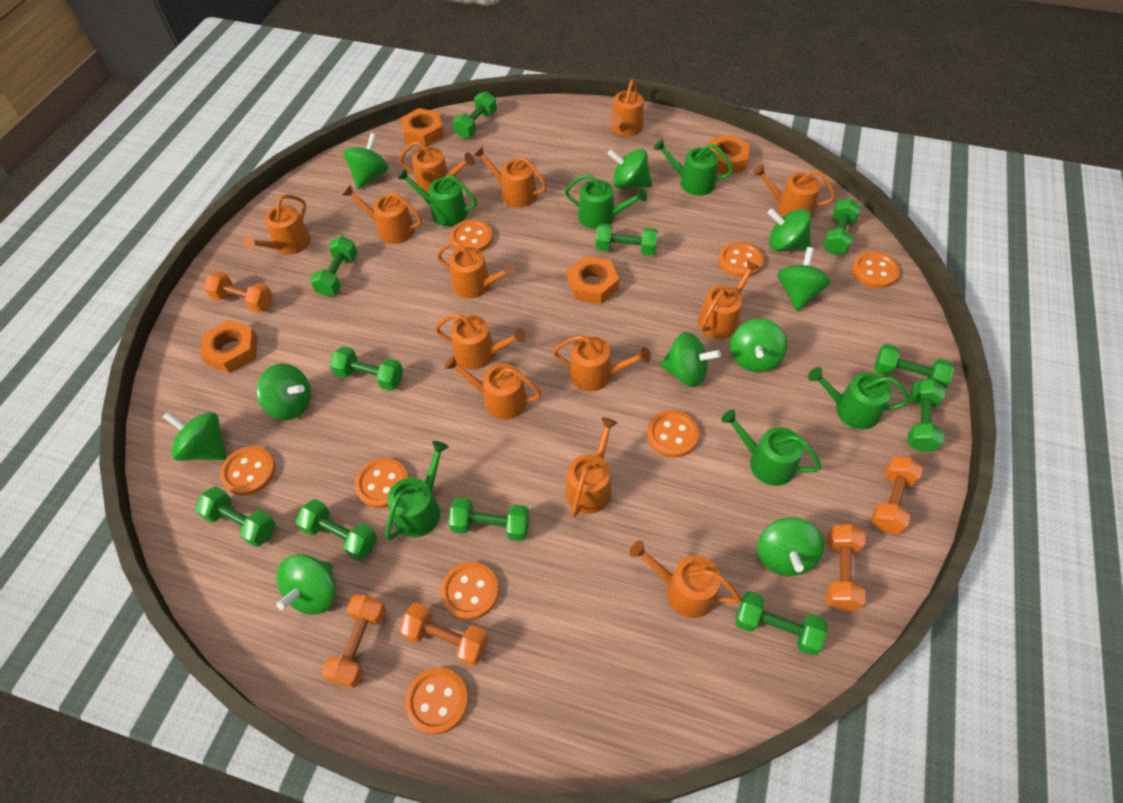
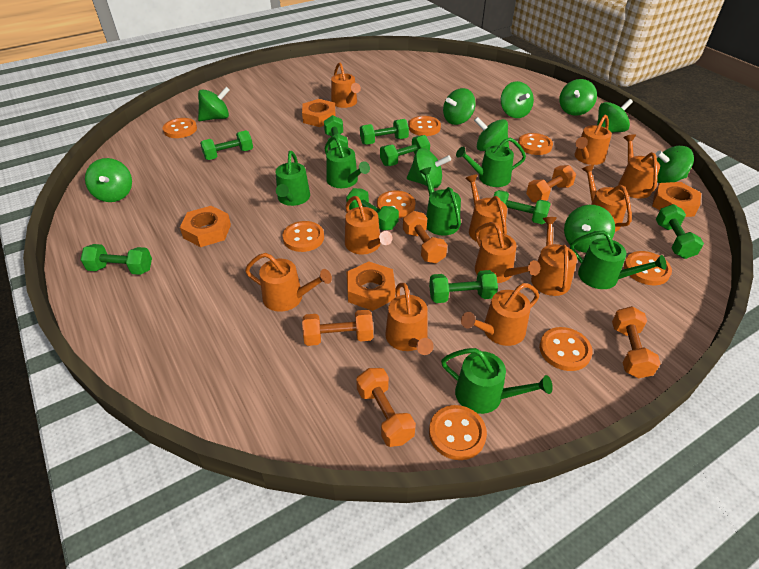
green dumbbell: 11 -> 9
orange watering can: 13 -> 11

